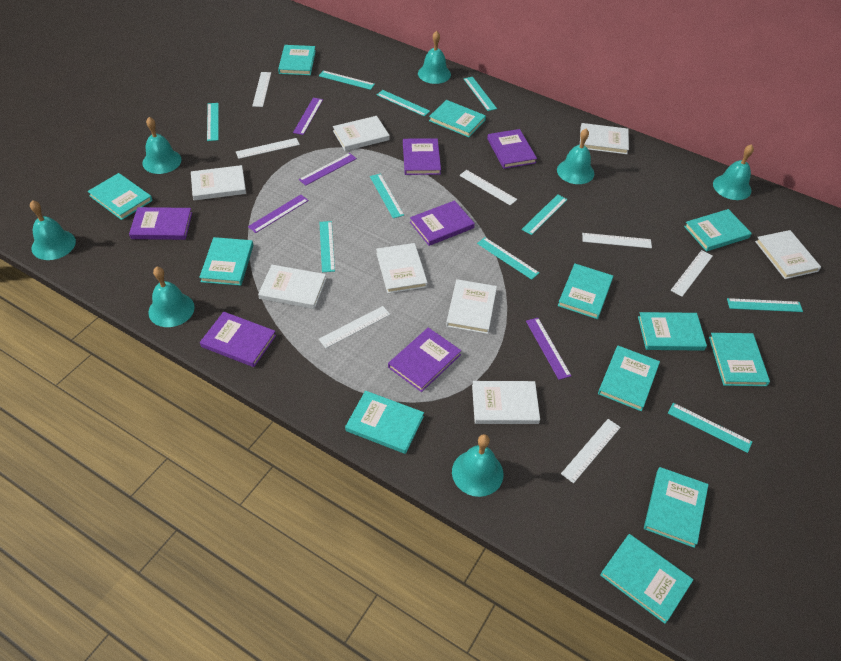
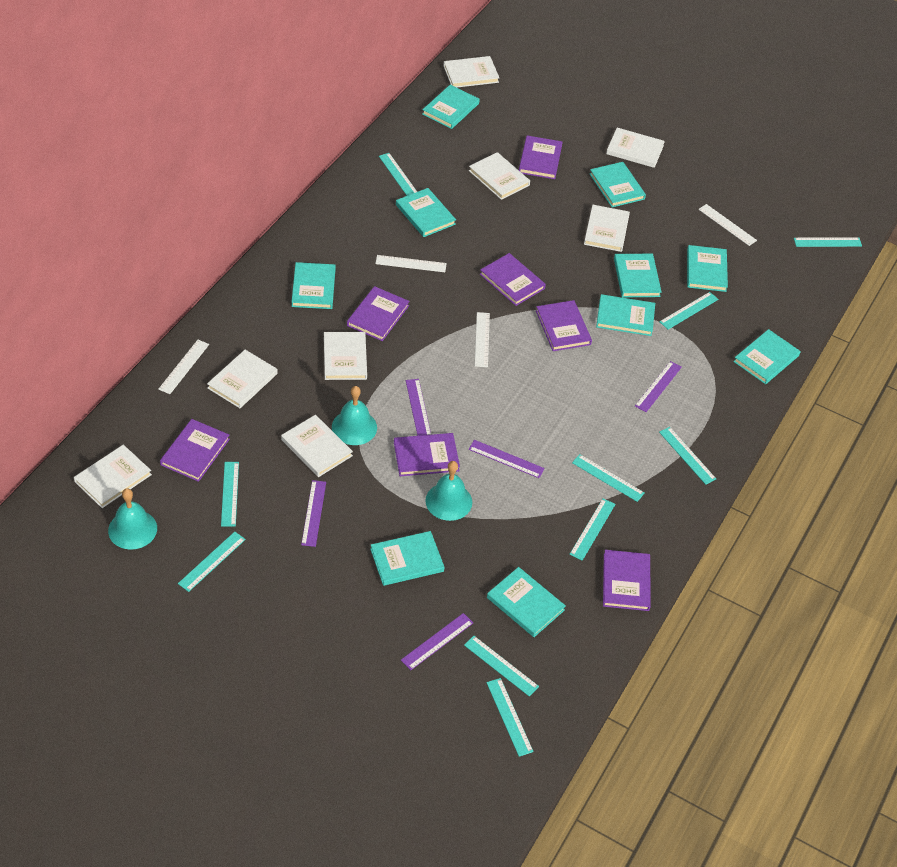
purple book: 6 -> 7
purple ruler: 4 -> 5
turquoise bell: 7 -> 3
turquoise book: 12 -> 10
white ruler: 7 -> 4

